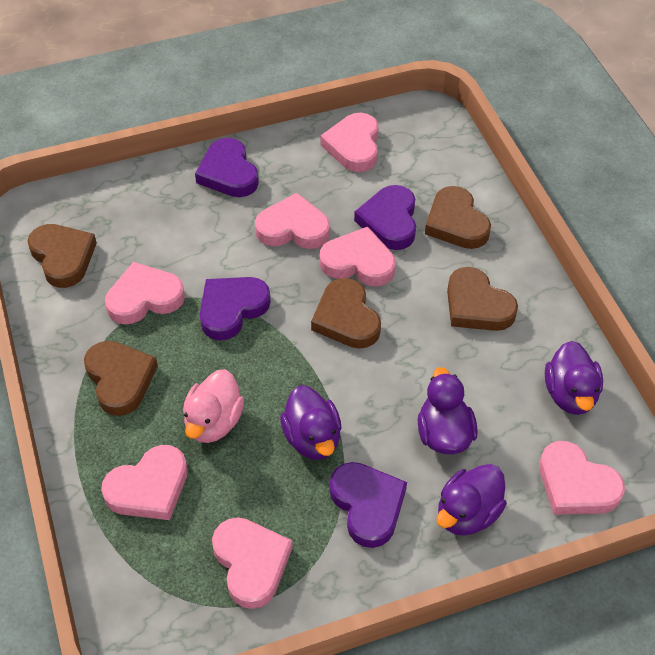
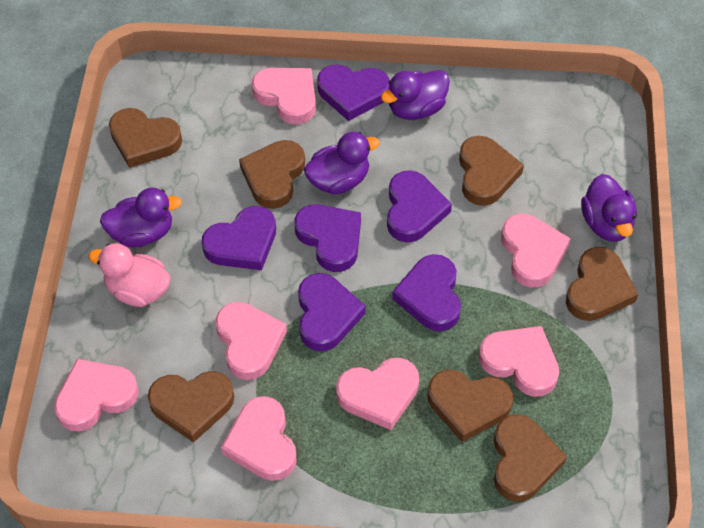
brown heart: 5 -> 7
purple heart: 4 -> 6

